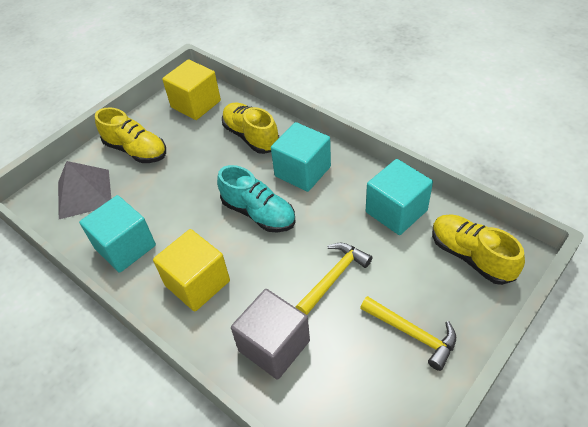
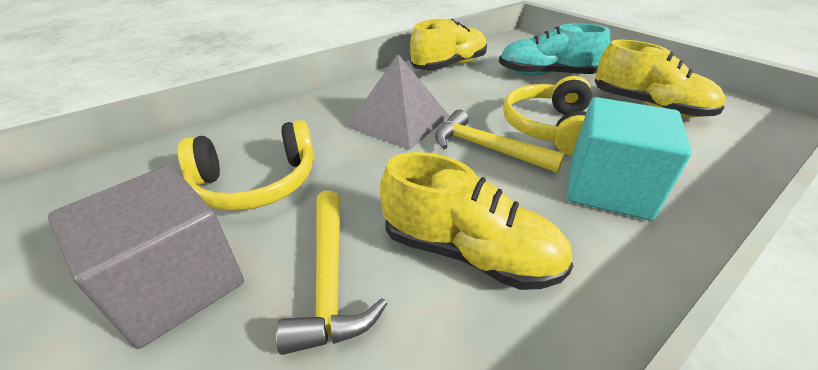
turquoise cube: 3 -> 1
yellow cube: 2 -> 0
yellow headphones: 0 -> 2

